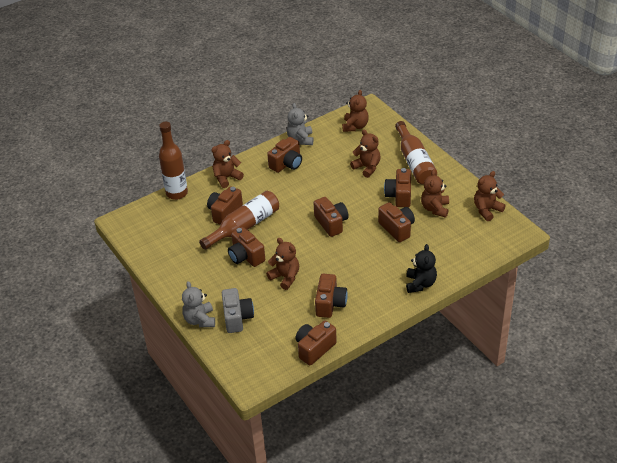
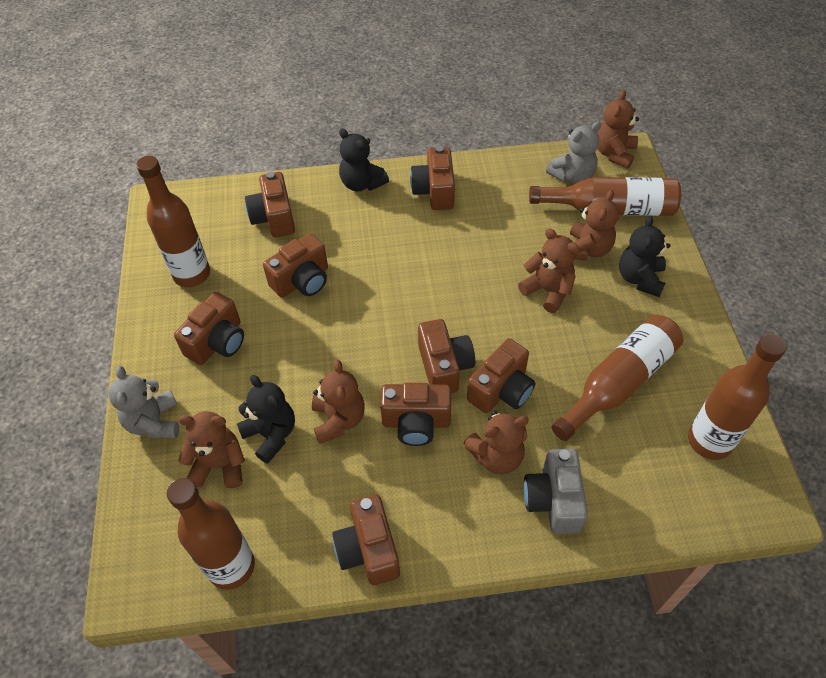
black teddy bear: 1 -> 3
brown bottle: 3 -> 5

